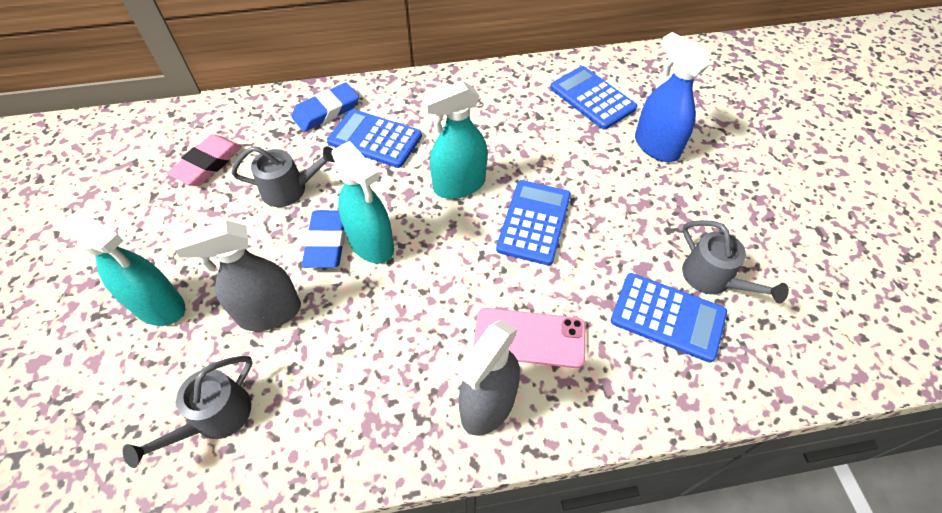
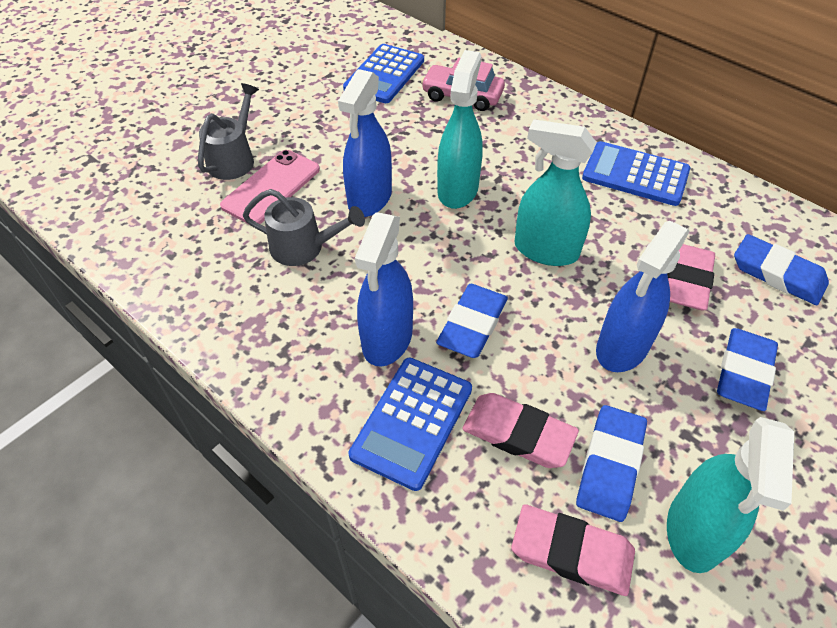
blue calculator: 4 -> 3
blue eraser: 2 -> 4
blue spray bottle: 1 -> 3
grey spray bottle: 2 -> 0
grey watering can: 3 -> 2
pink car: 0 -> 1
pink eraser: 1 -> 3

